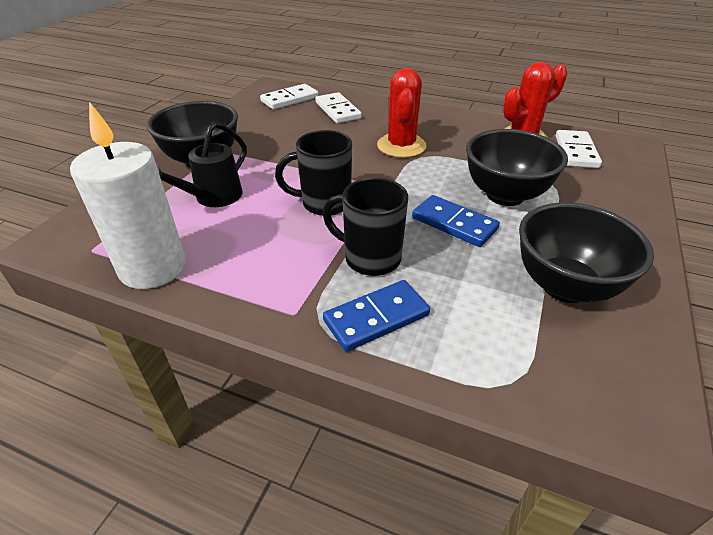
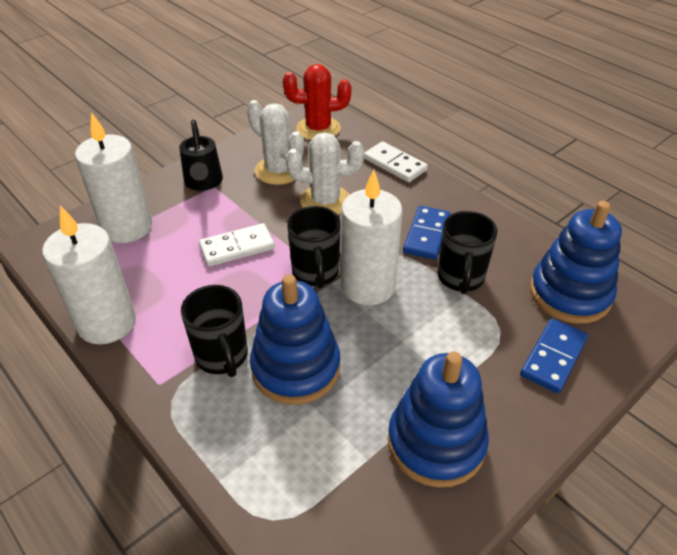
black bowl: 3 -> 0
black mug: 2 -> 3
blue stacking toy: 0 -> 3
red cactus: 2 -> 1
white cactus: 0 -> 2
white candle: 1 -> 3
white domino: 3 -> 2

